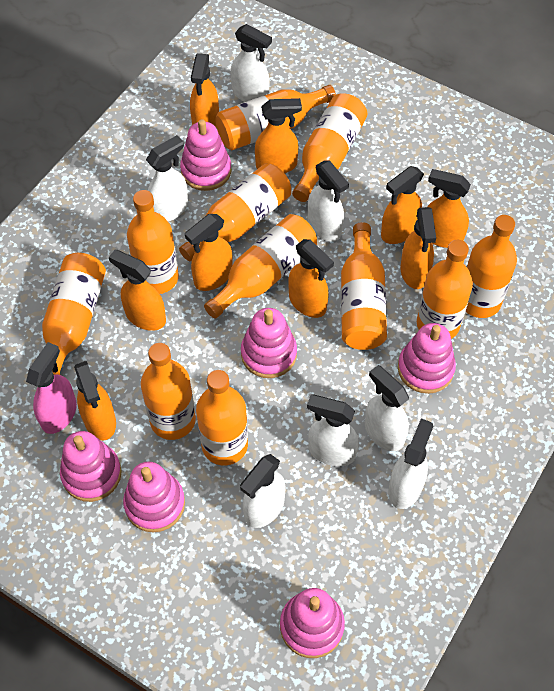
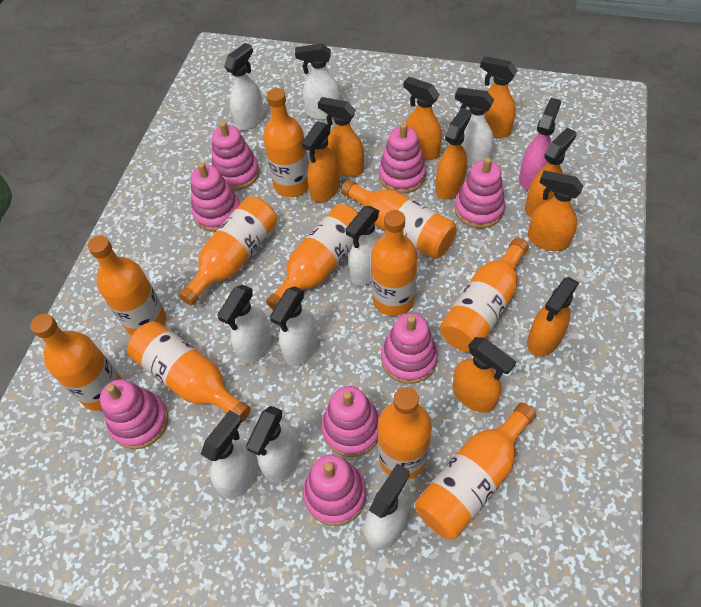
pink stacking toy: 6 -> 8
white spray bottle: 7 -> 9

